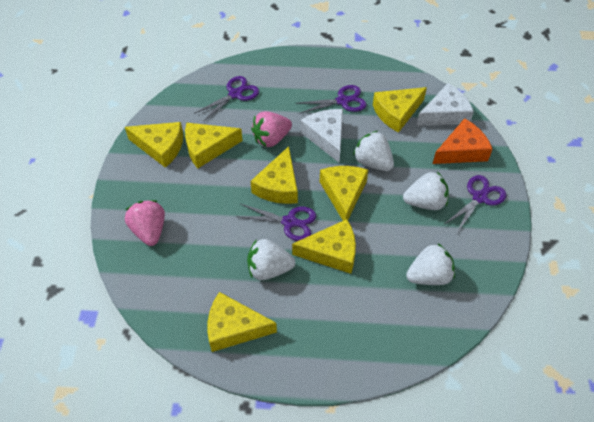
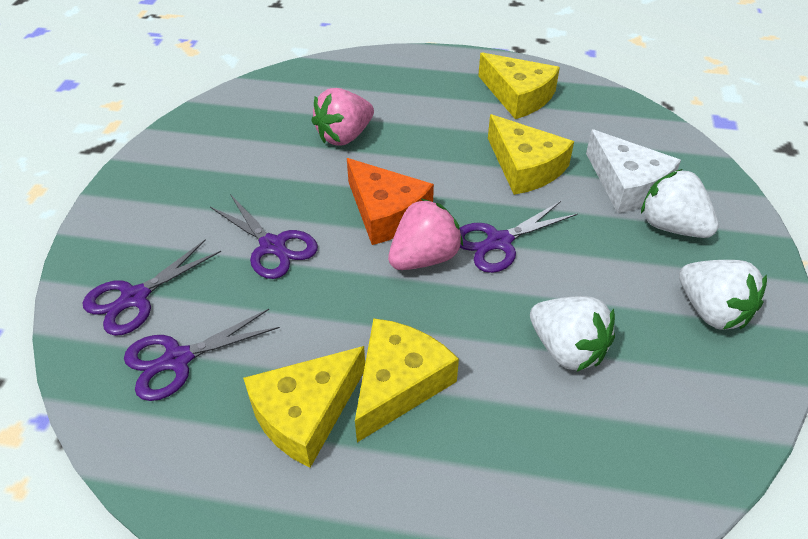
white cheese: 2 -> 1
white strawberry: 4 -> 3
yellow cheese: 7 -> 4

